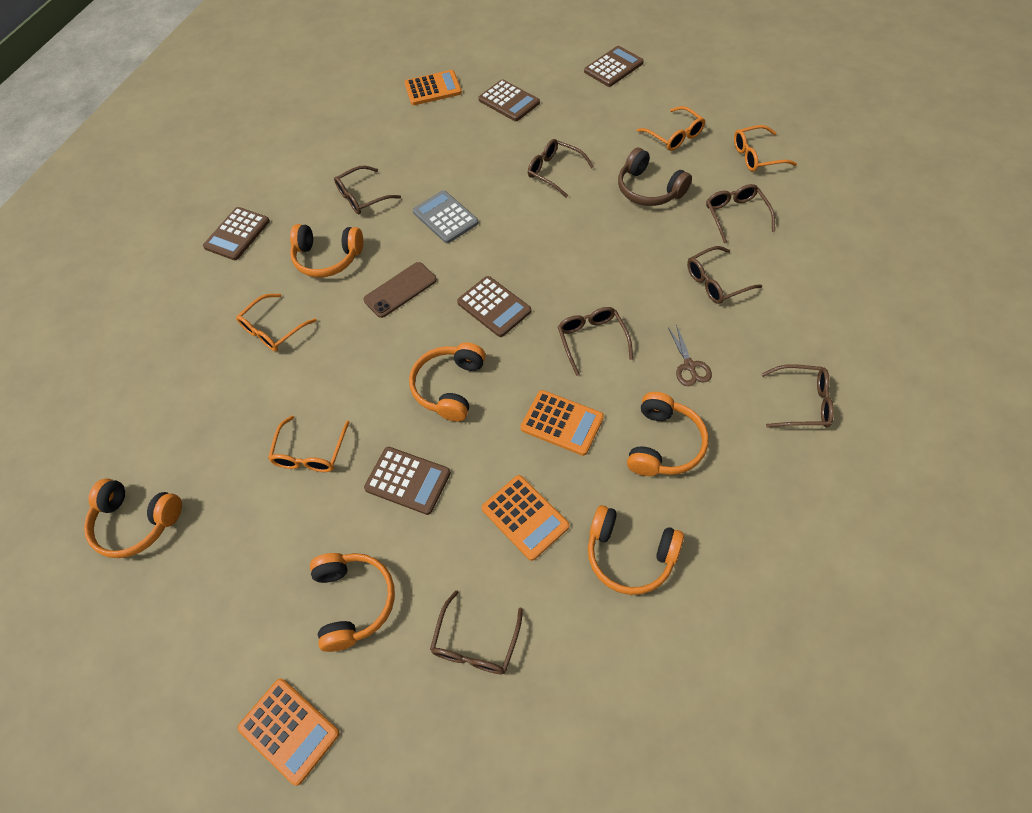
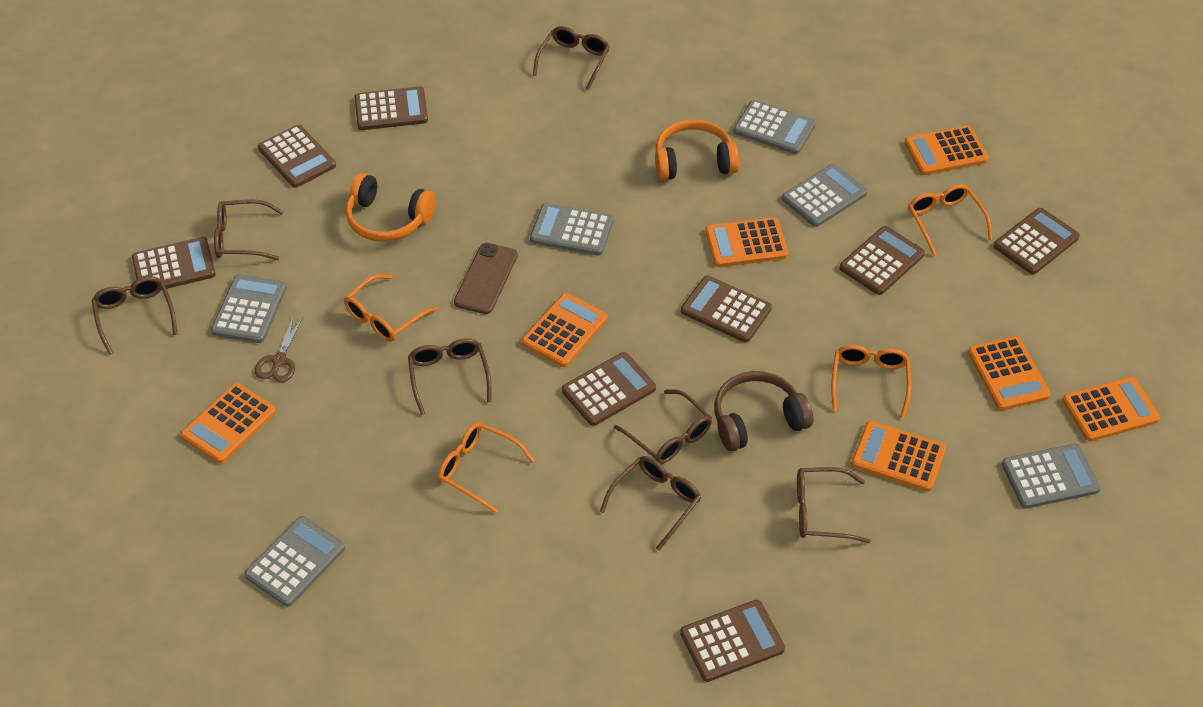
brown calculator: 5 -> 8
grey calculator: 1 -> 6
orange calculator: 4 -> 7
orange headphones: 6 -> 2

